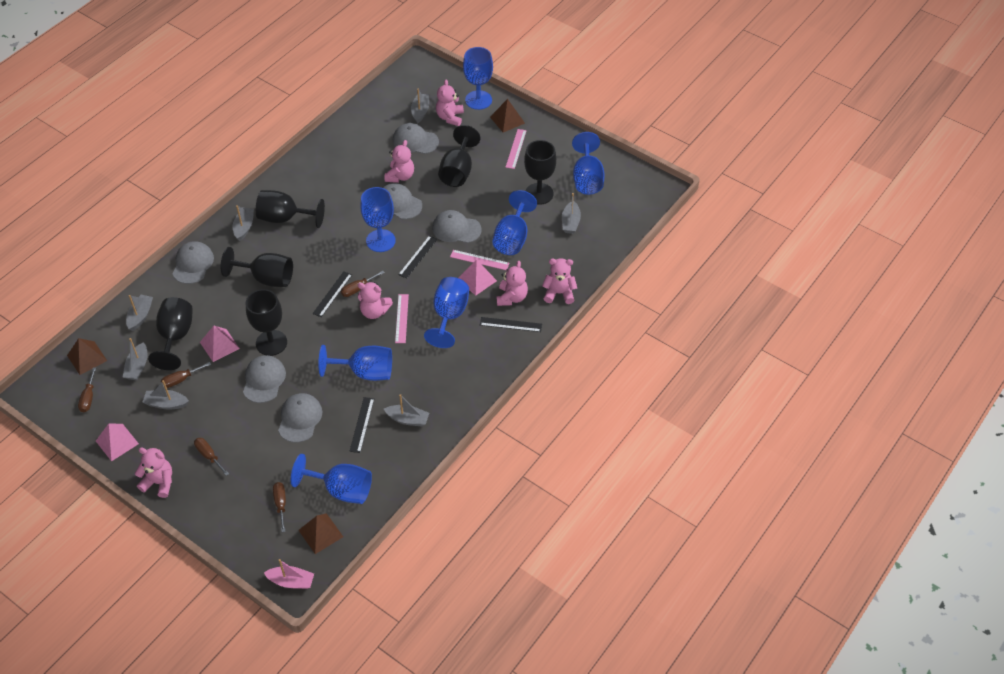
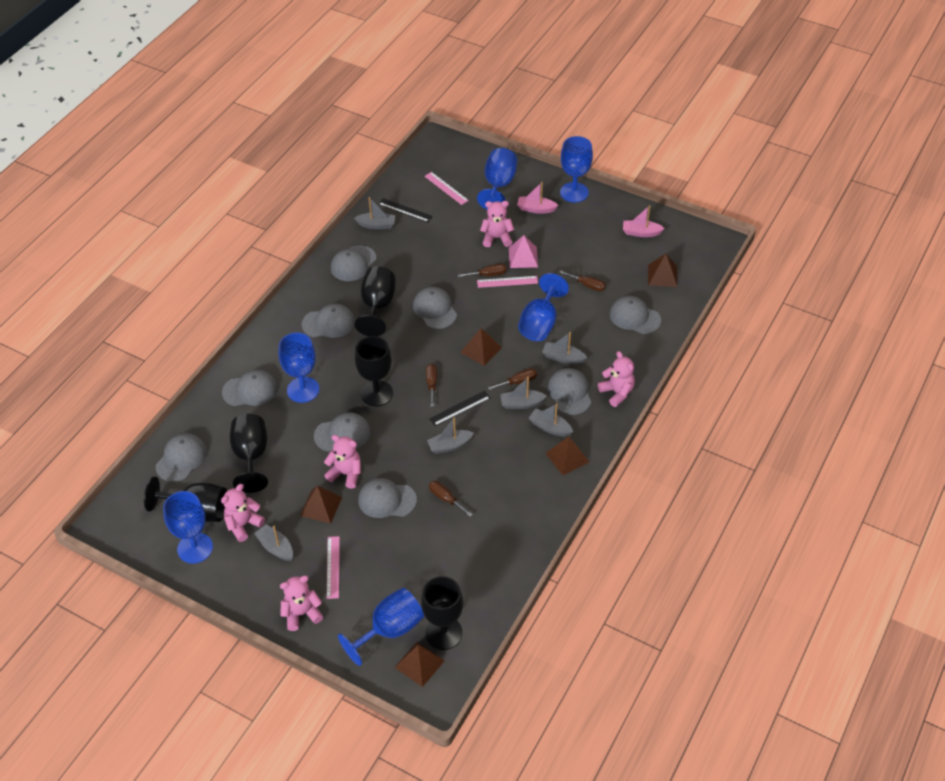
black goblet: 6 -> 5
black ruler: 4 -> 2
blue goblet: 7 -> 6
brown pyramid: 3 -> 5
grey boat: 7 -> 6
grey cap: 6 -> 9
pink boat: 1 -> 2
pink pyramid: 3 -> 1
pink teddy bear: 6 -> 5

